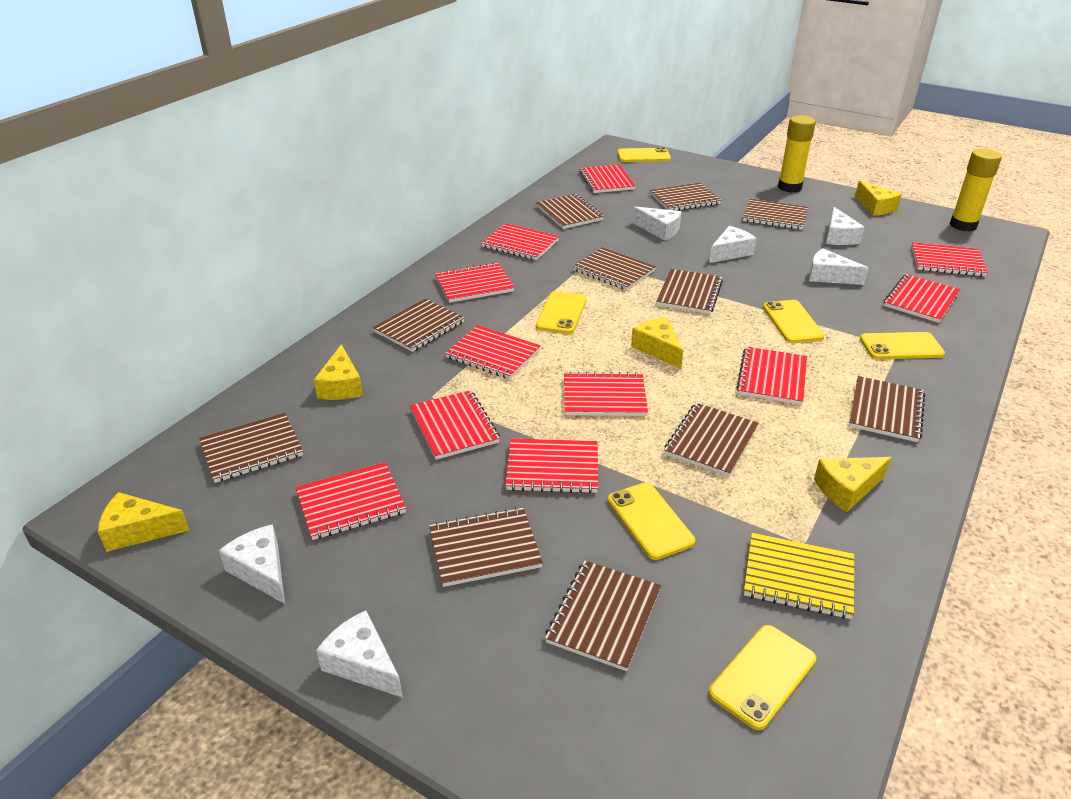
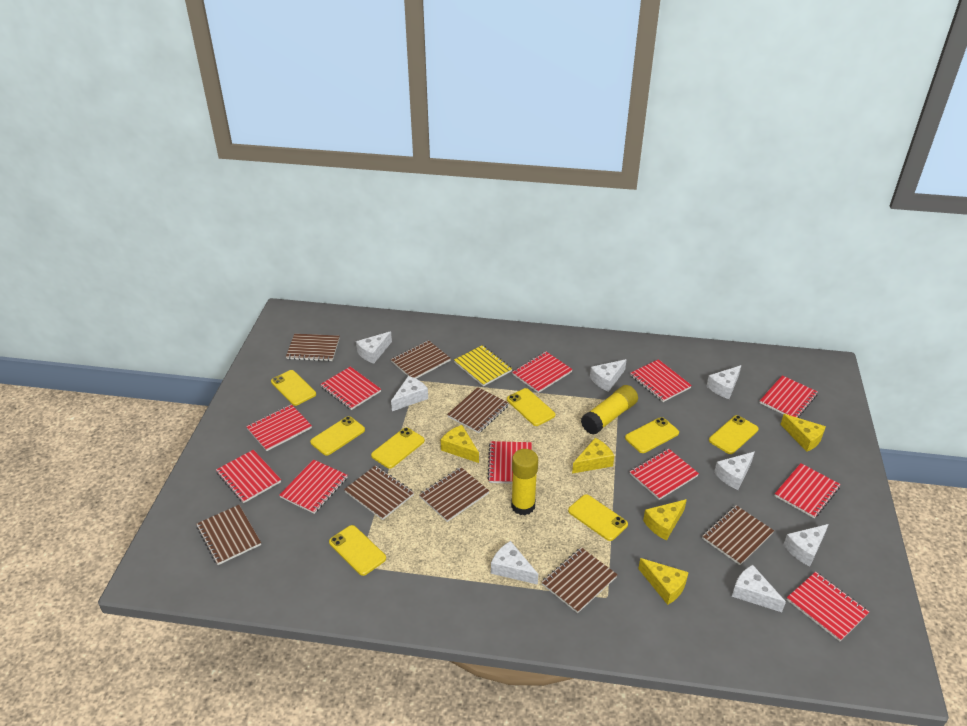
brown notebook: 11 -> 8
white cheese: 6 -> 8
yellow phone: 6 -> 8

